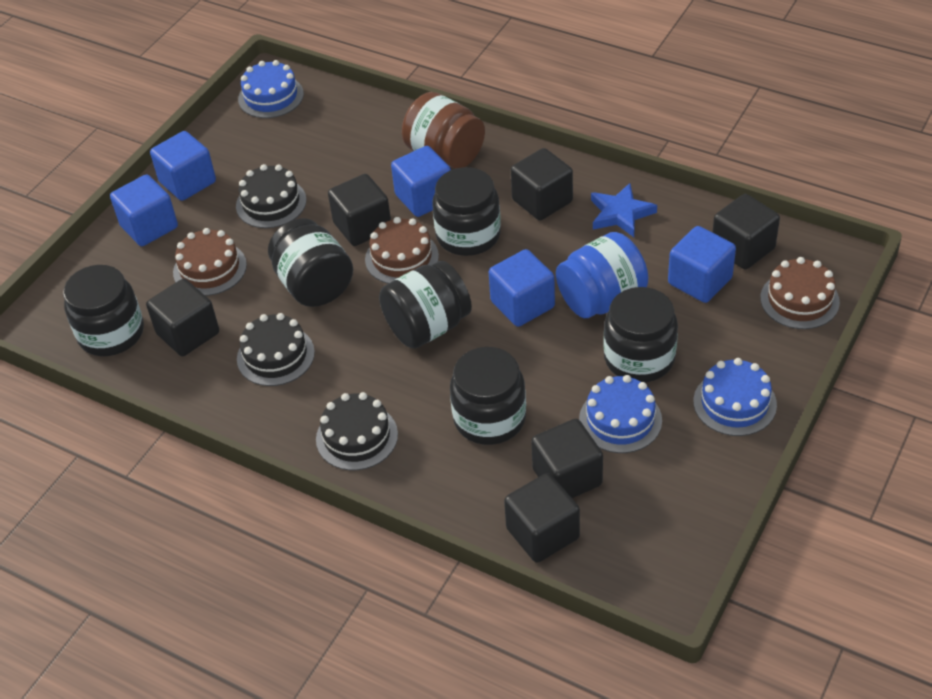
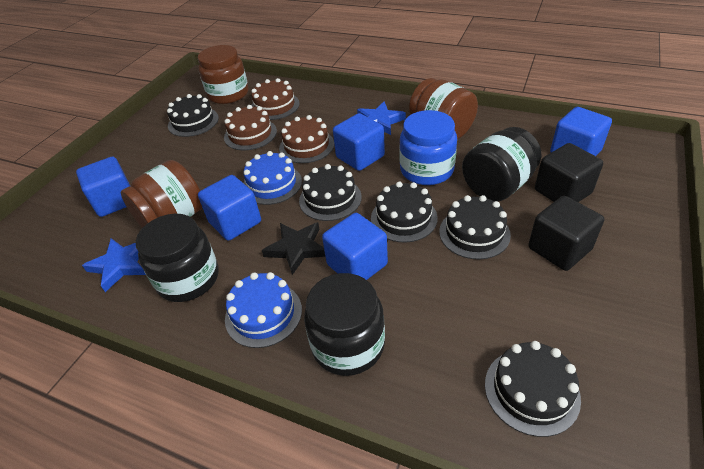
black cake: 3 -> 5
black cube: 6 -> 2
black jar: 6 -> 3
black star: 0 -> 1
blue cake: 3 -> 2
blue star: 1 -> 2
brown jar: 1 -> 3

